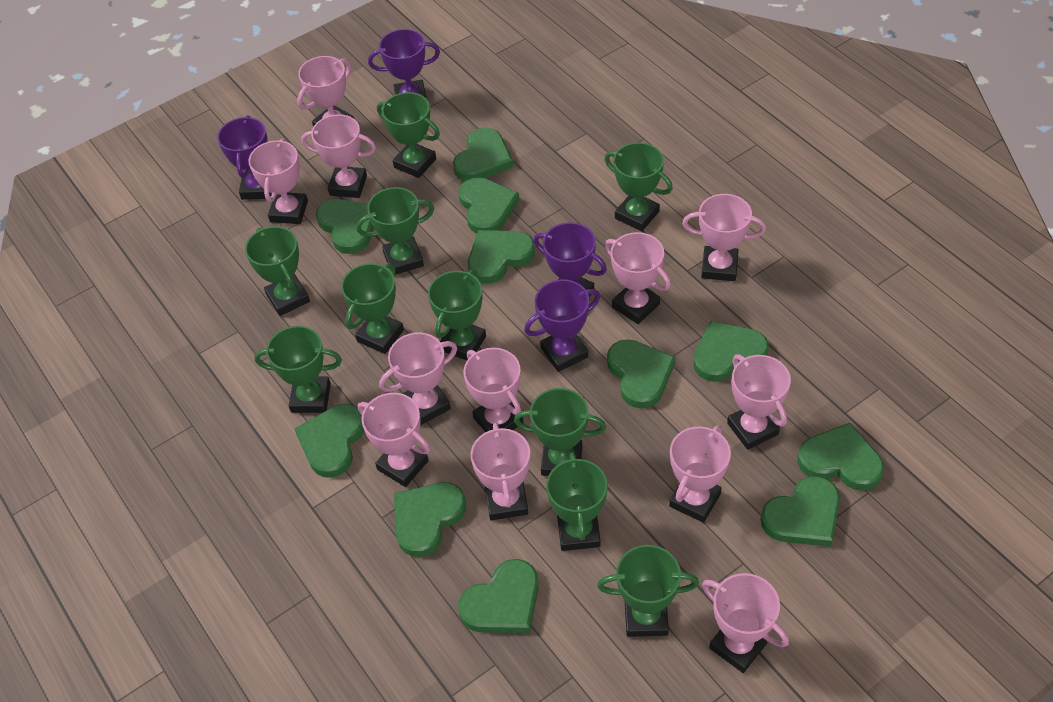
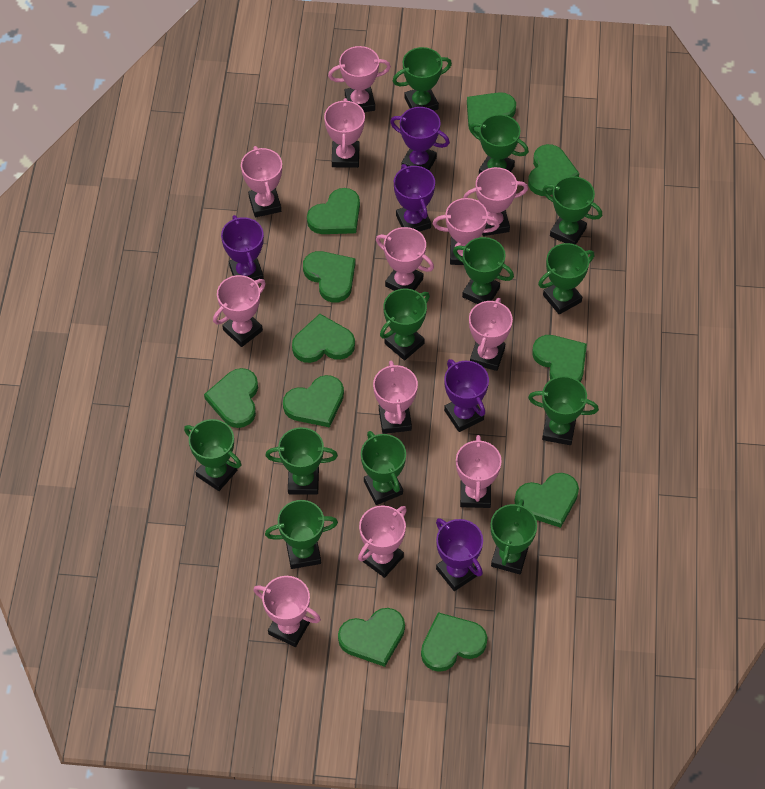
green trophy: 10 -> 12
purple trophy: 4 -> 5

